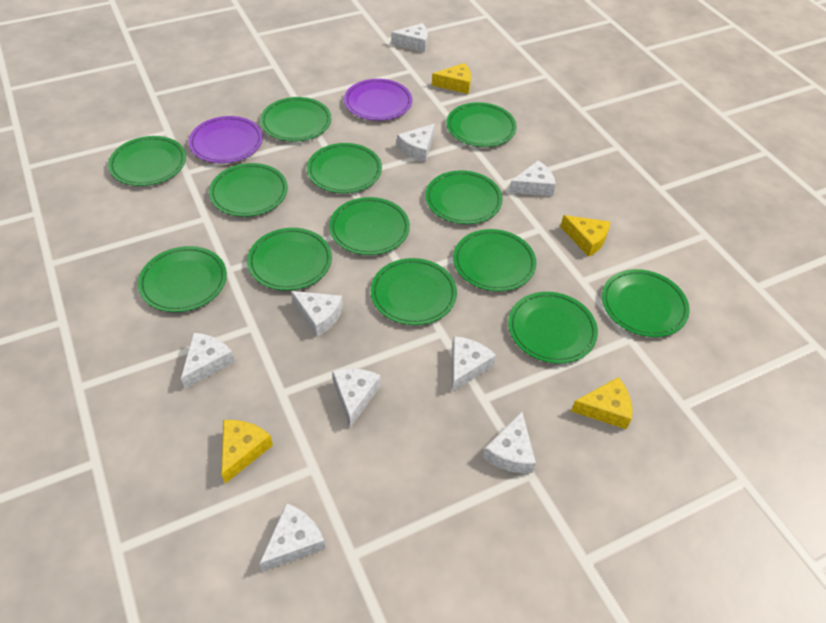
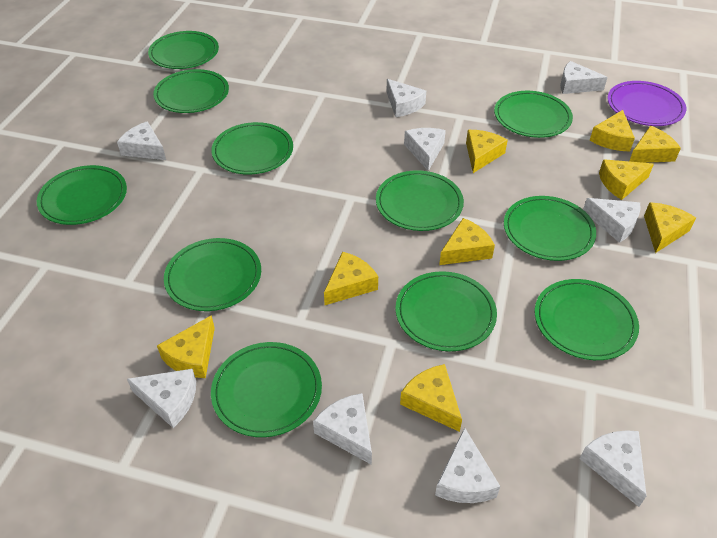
green plate: 13 -> 11
purple plate: 2 -> 1
yellow cheese: 4 -> 9

